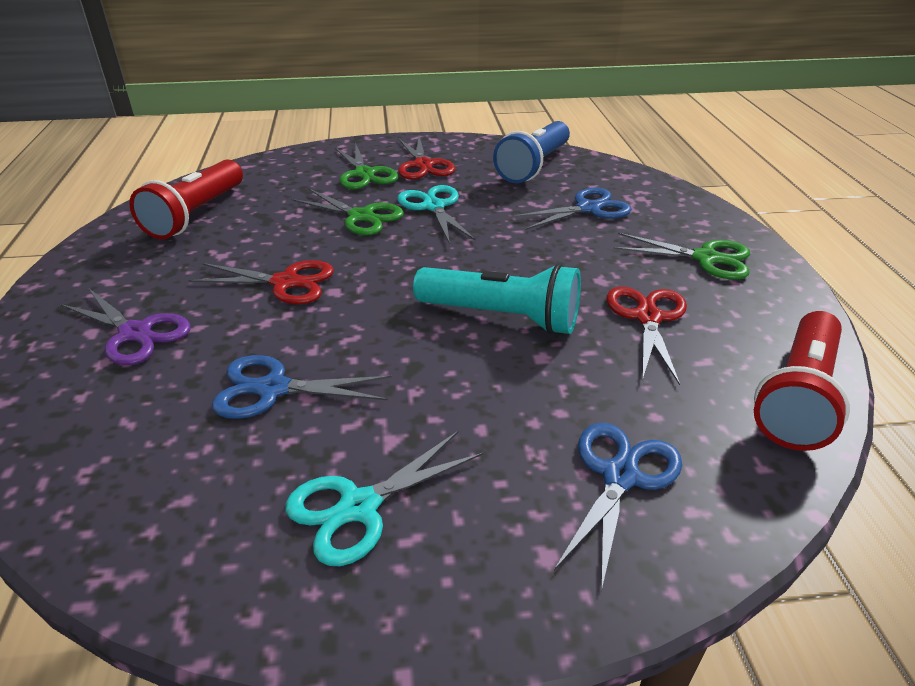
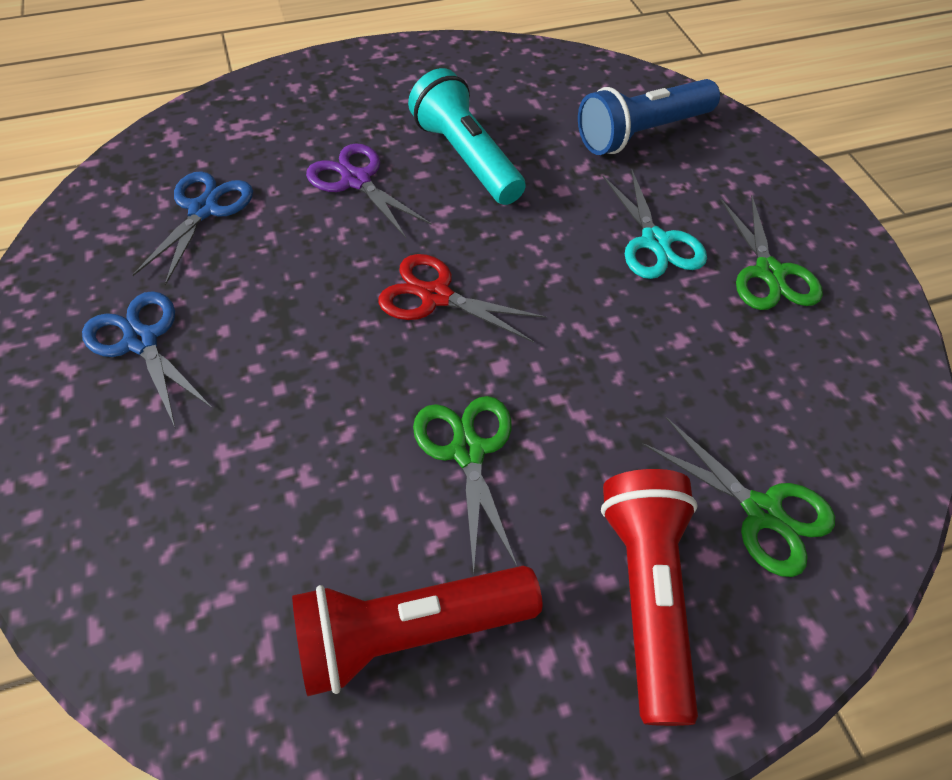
blue scissors: 3 -> 2
red scissors: 3 -> 1
turquoise scissors: 2 -> 1

